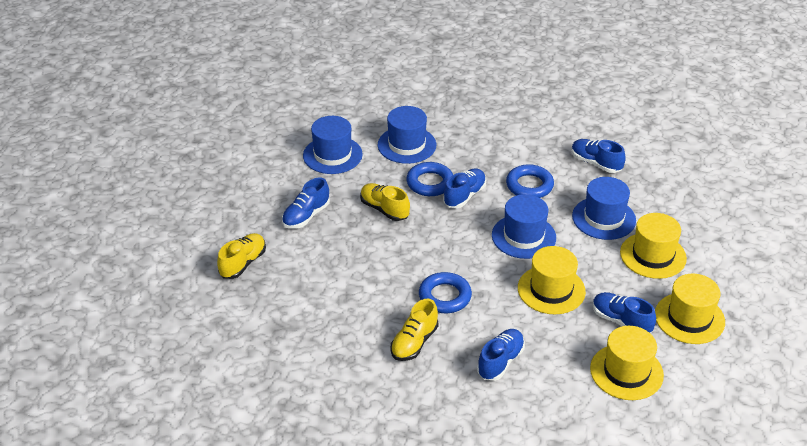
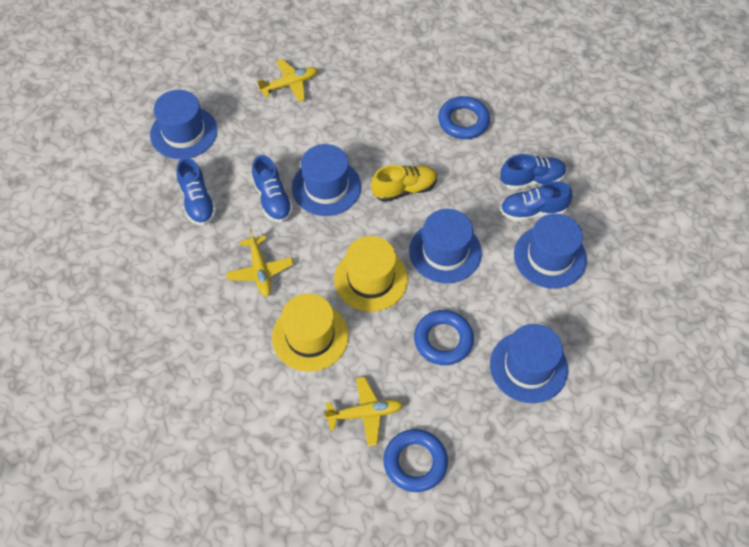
blue hat: 4 -> 5
blue shoe: 5 -> 4
yellow hat: 4 -> 2
yellow plane: 0 -> 3
yellow shoe: 3 -> 1

